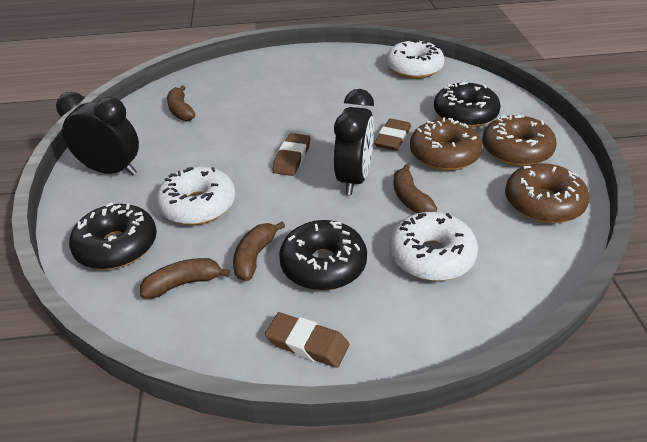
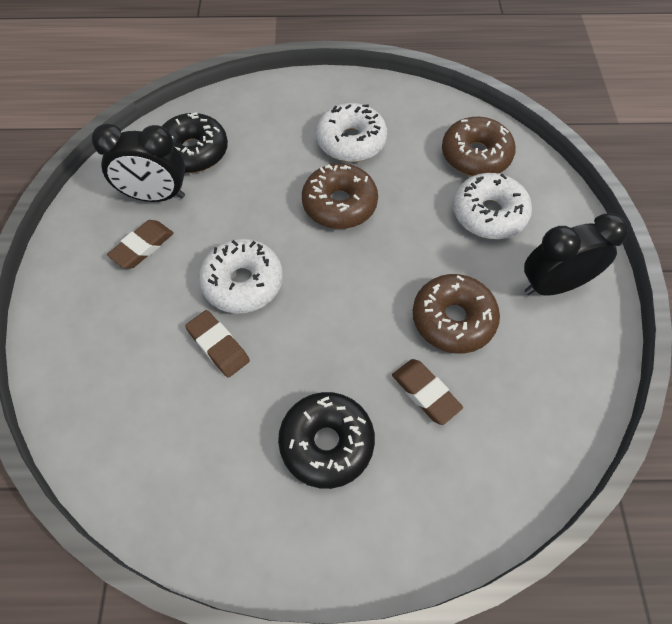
black donut: 3 -> 2
brown banana: 4 -> 0

